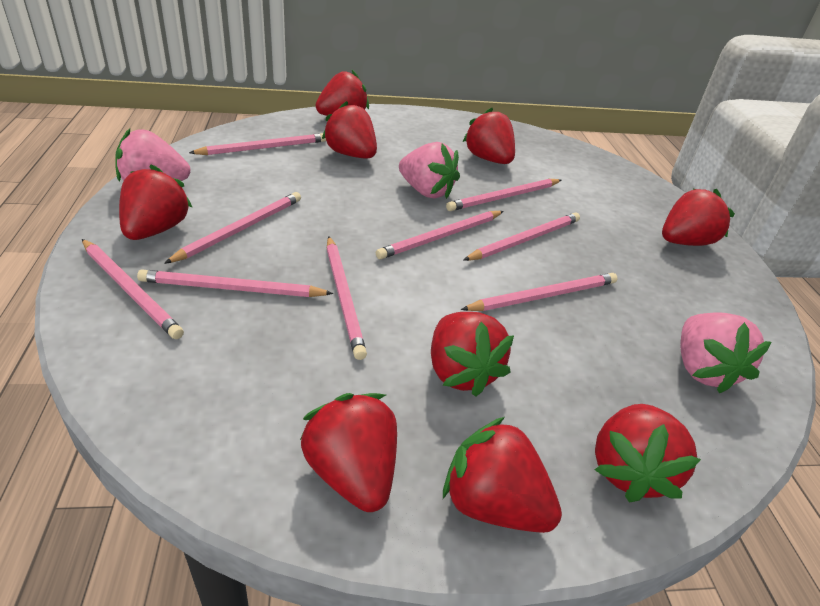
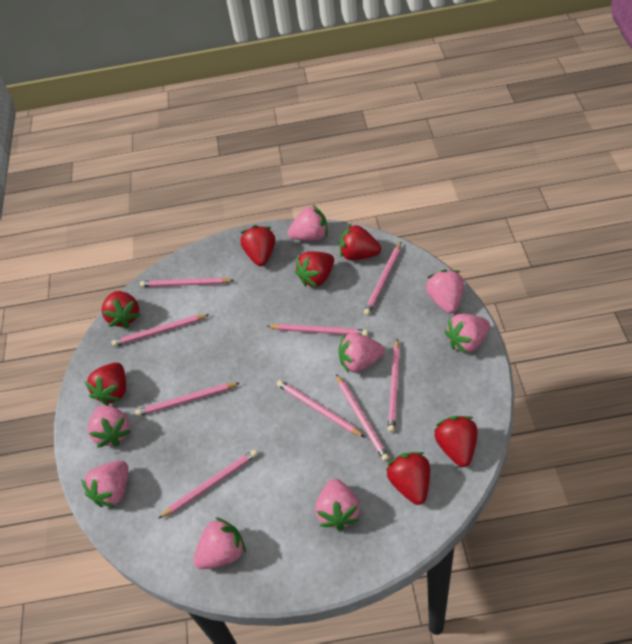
pink strawberry: 3 -> 8
red strawberry: 9 -> 7

